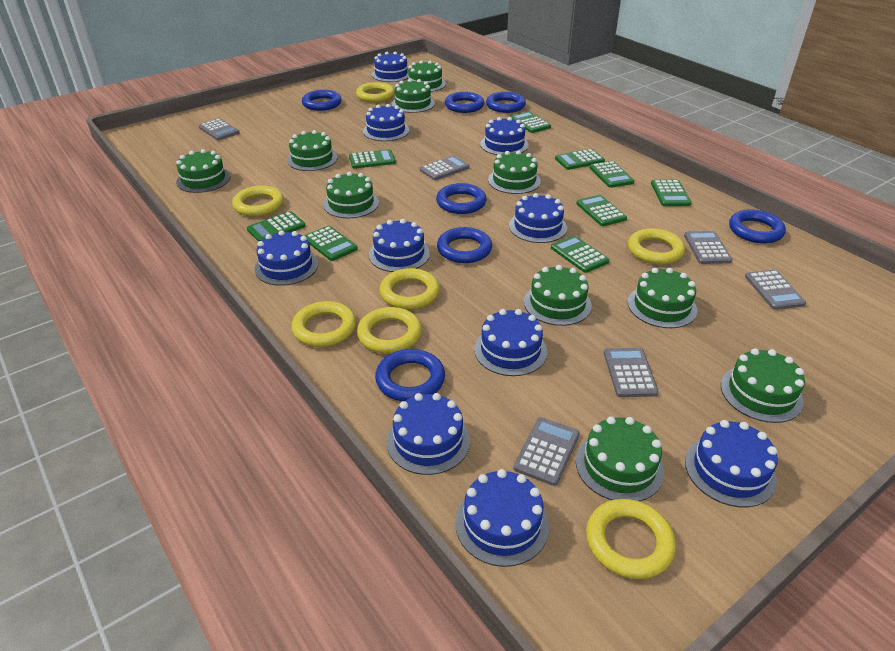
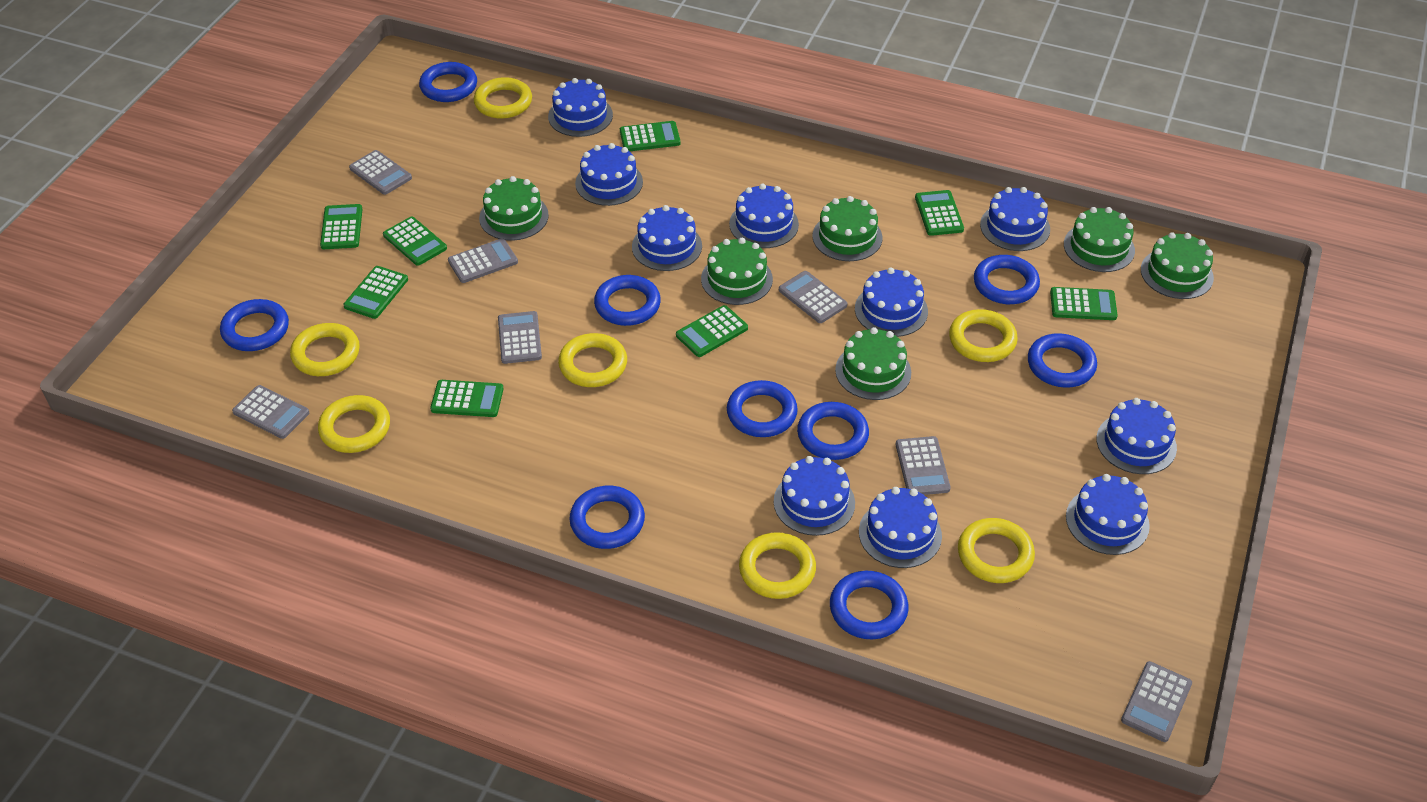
blue ring: 7 -> 9
green cake: 10 -> 6
green calculator: 9 -> 8
grey calculator: 6 -> 7

